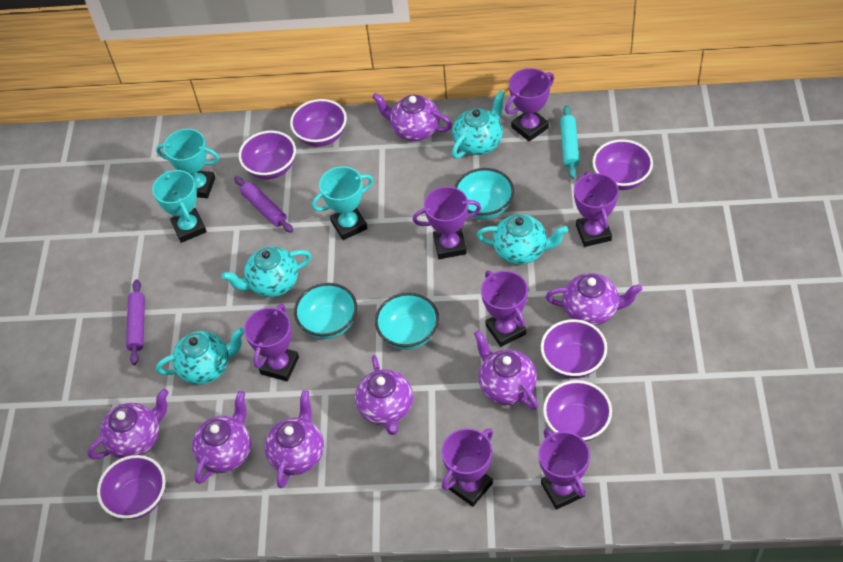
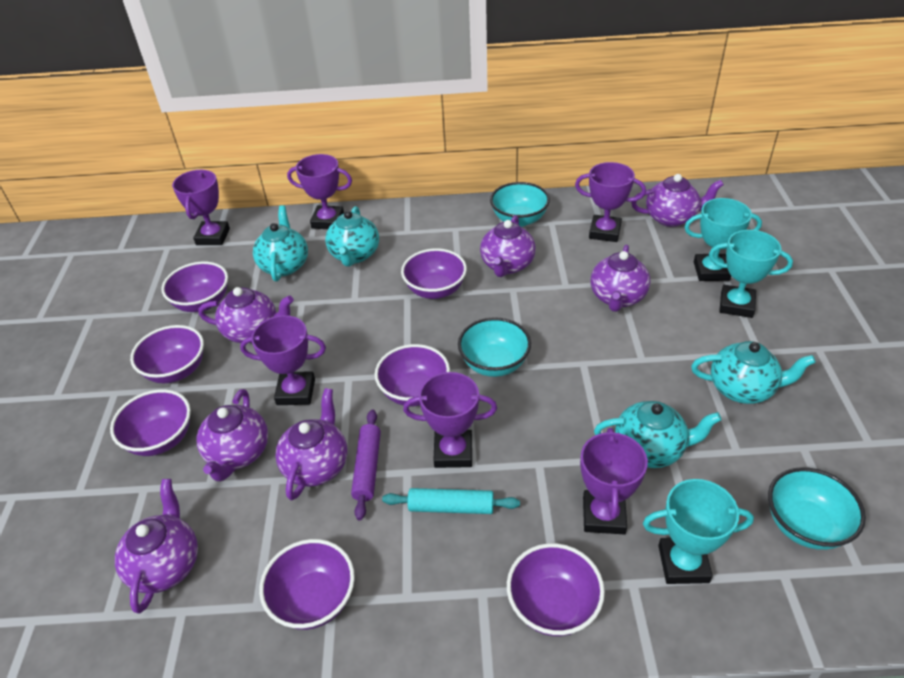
purple bowl: 6 -> 7
purple rolling pin: 2 -> 1
purple trophy: 7 -> 6

